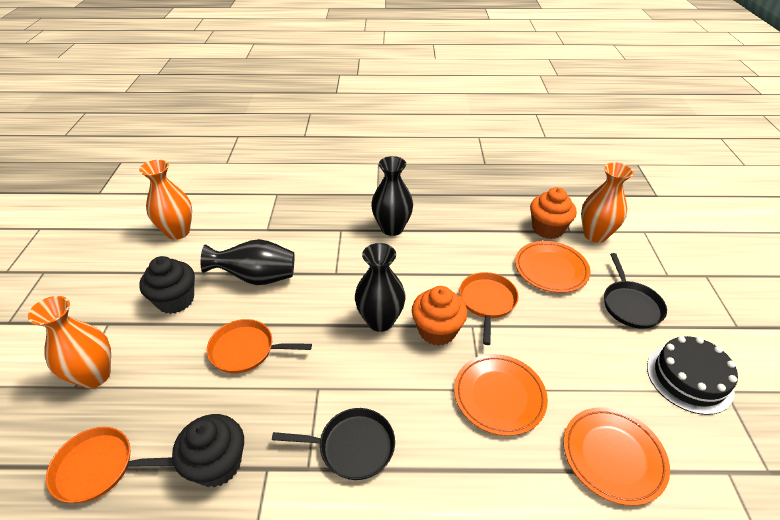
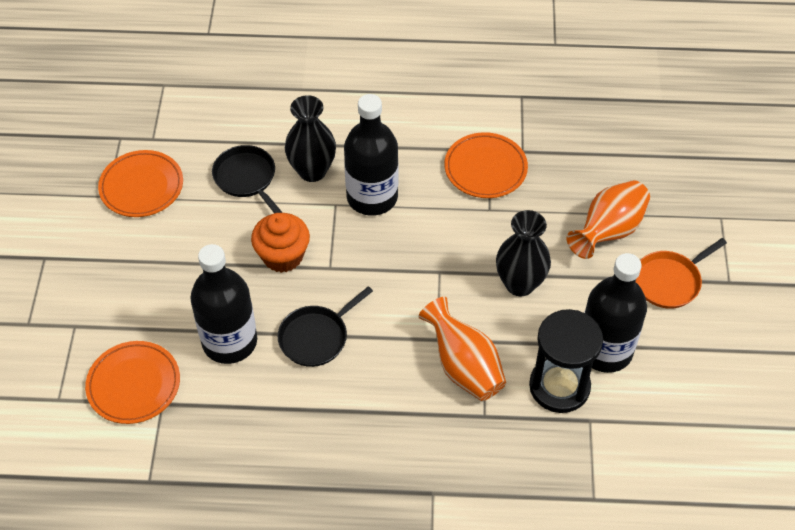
black bottle: 0 -> 3
black cake: 1 -> 0
black cupcake: 2 -> 0
black hourglass: 0 -> 1
black vase: 3 -> 2
orange cupcake: 2 -> 1
orange pan: 3 -> 1
orange vase: 3 -> 2

